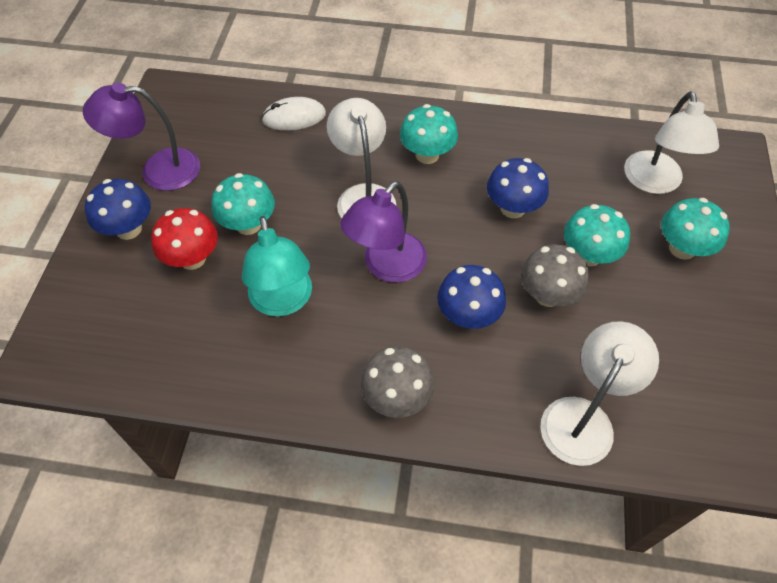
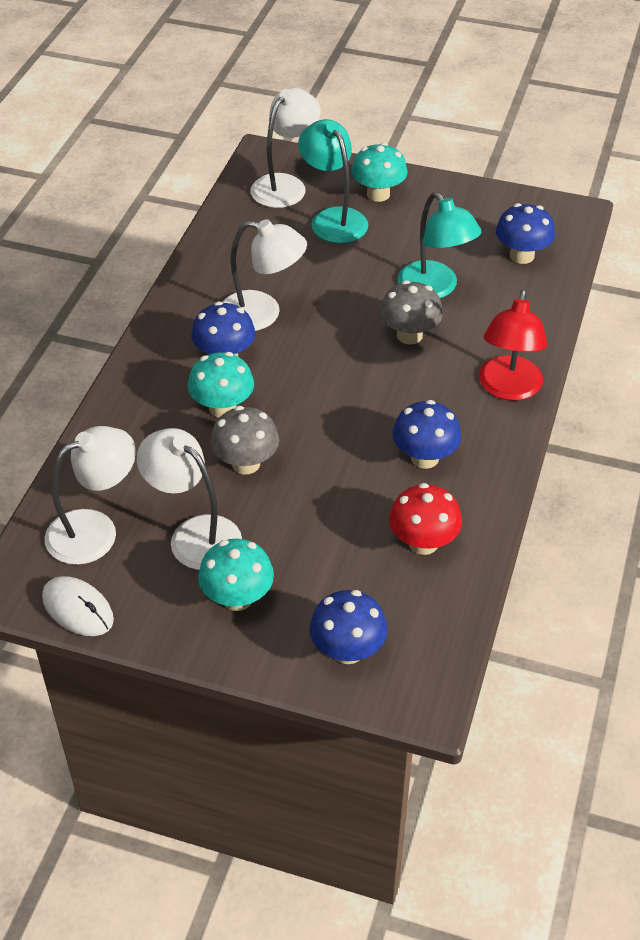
blue mushroom: 3 -> 4
purple lamp: 2 -> 0
red lamp: 0 -> 1
turquoise lamp: 1 -> 2
turquoise mushroom: 4 -> 3
white lamp: 3 -> 4

